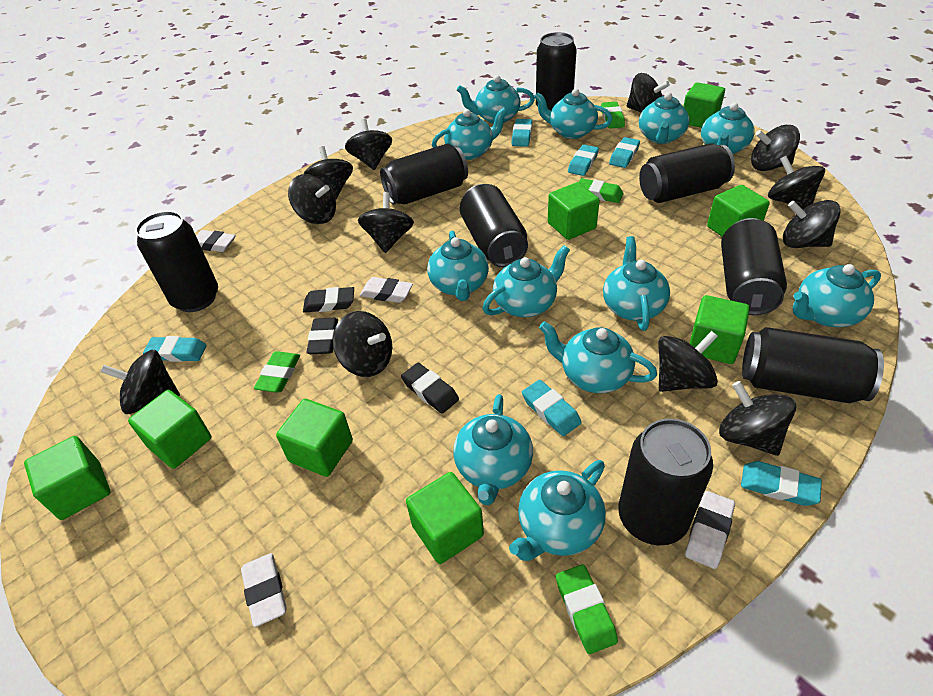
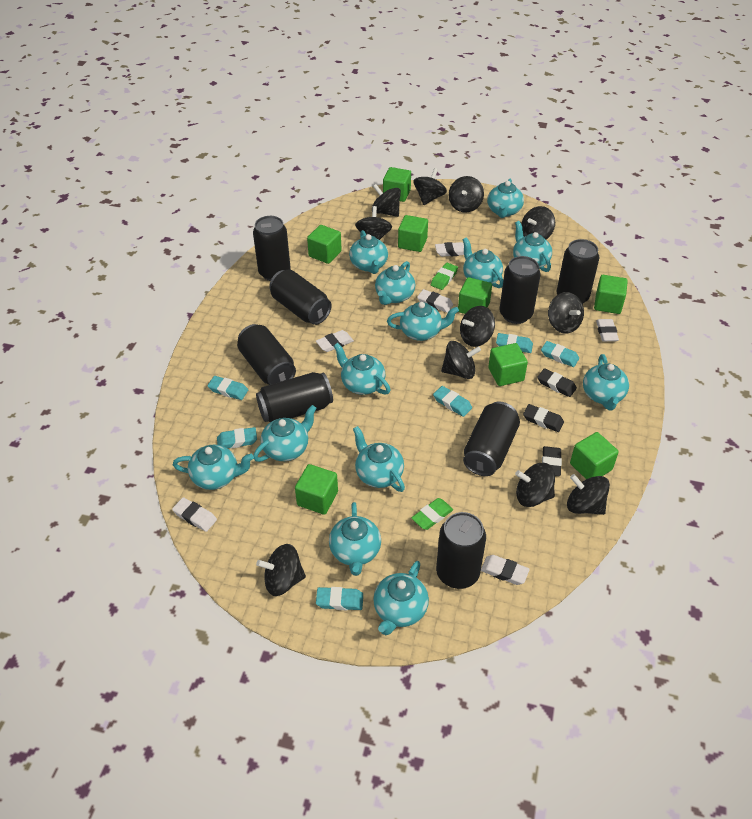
black spinning top: 12 -> 11
green eraser: 4 -> 2
turquoise teapot: 12 -> 13
white eraser: 4 -> 6

